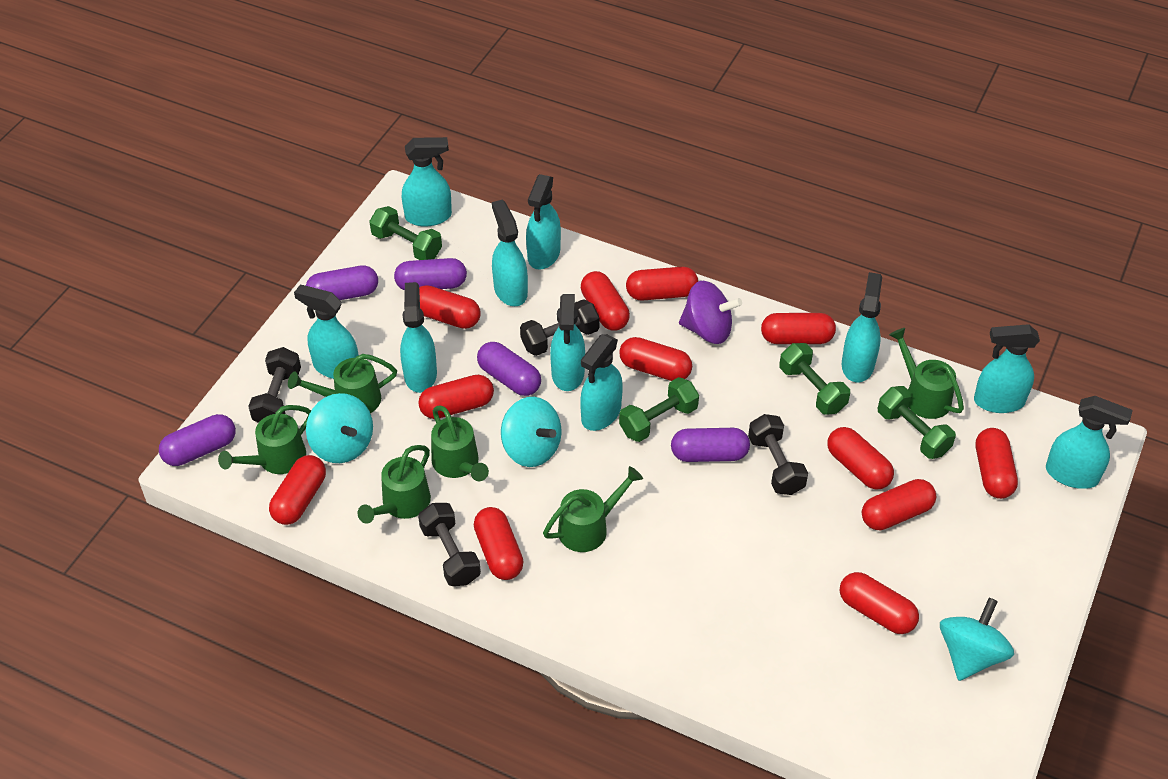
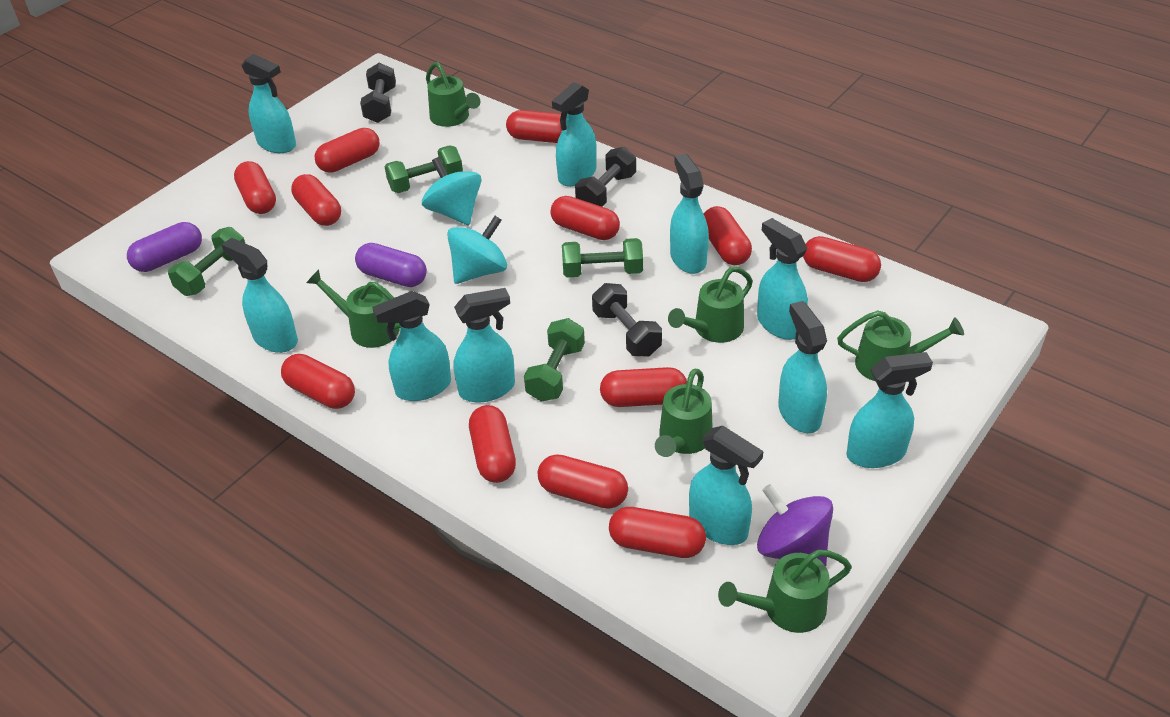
black dumbbell: 4 -> 3
purple capsule: 5 -> 2
turquoise spinning top: 3 -> 2

